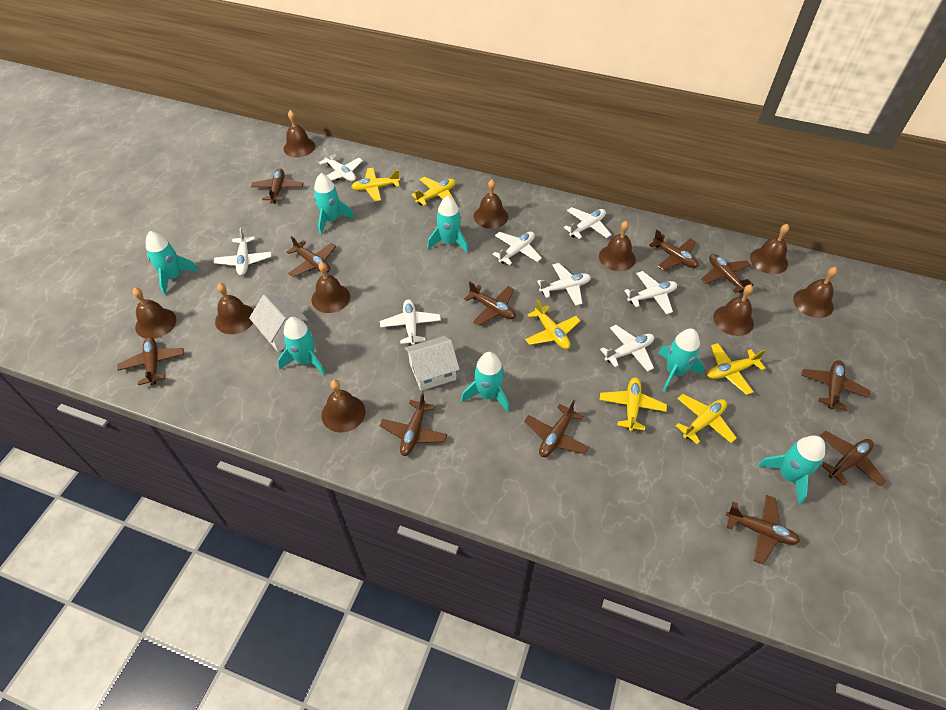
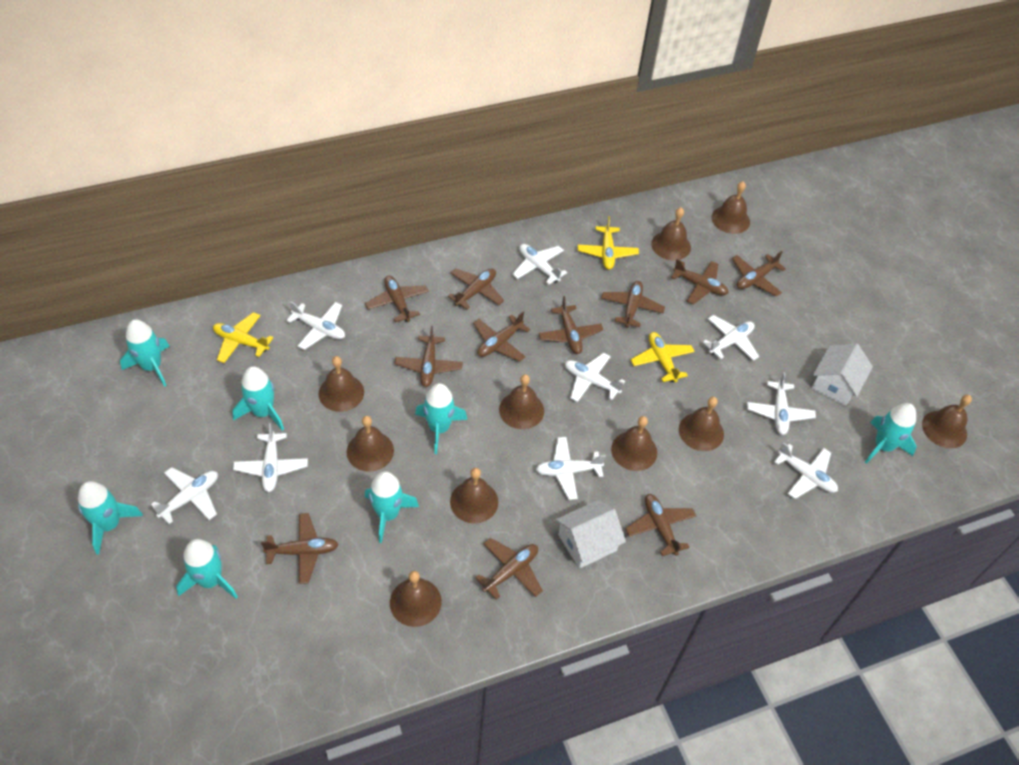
white plane: 8 -> 9
yellow plane: 6 -> 3

